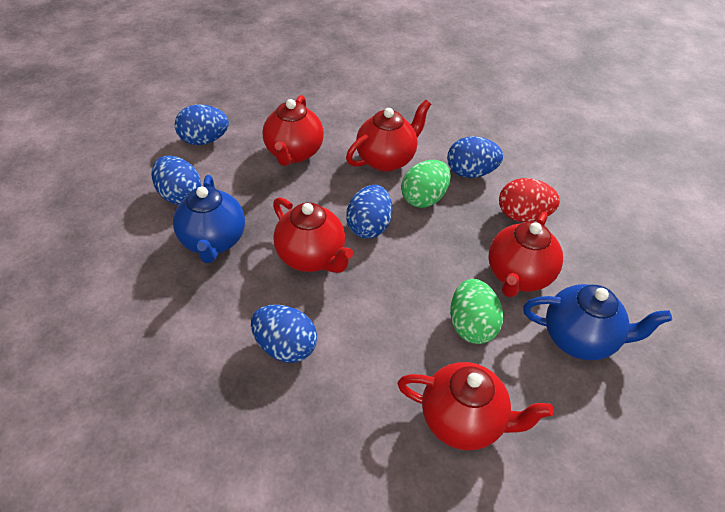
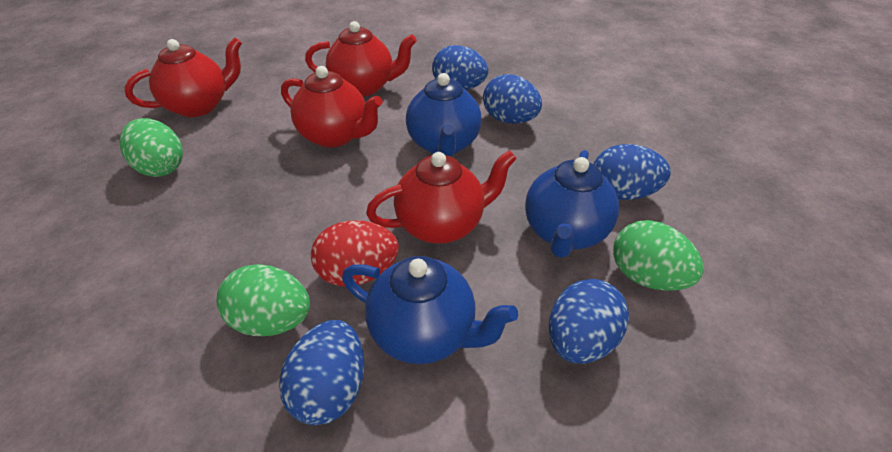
blue teapot: 2 -> 3
green egg: 2 -> 3
red teapot: 5 -> 4

